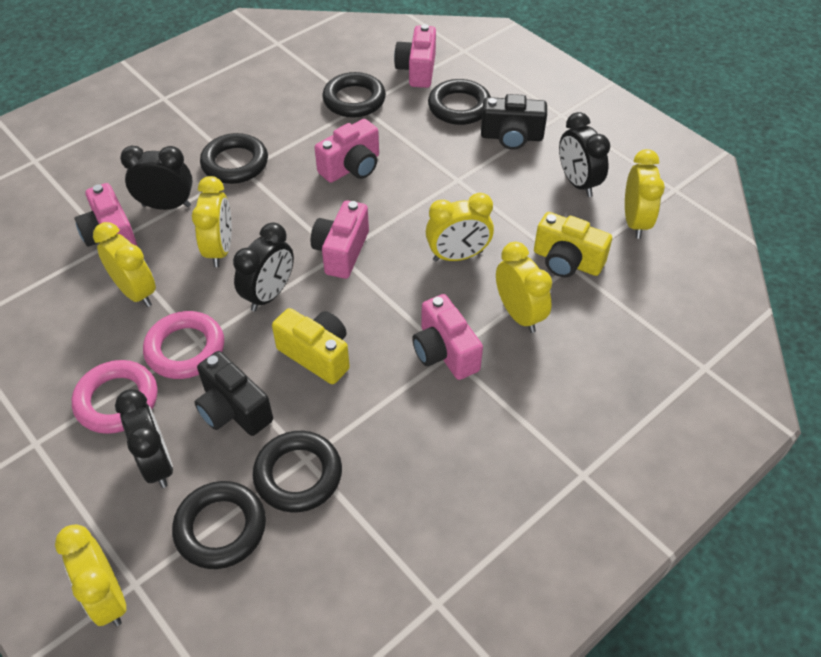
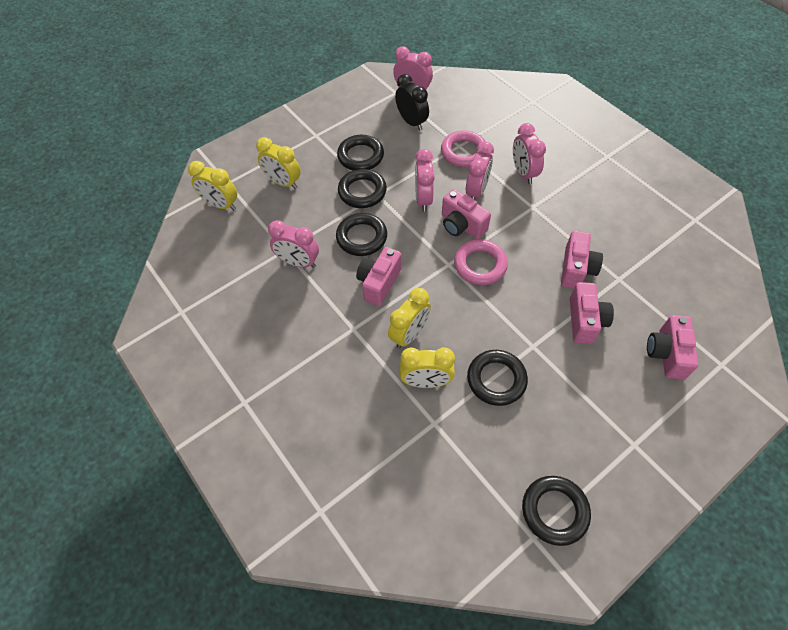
black camera: 2 -> 0
black clock: 4 -> 1
pink clock: 0 -> 5
yellow camera: 2 -> 0
yellow clock: 6 -> 4

